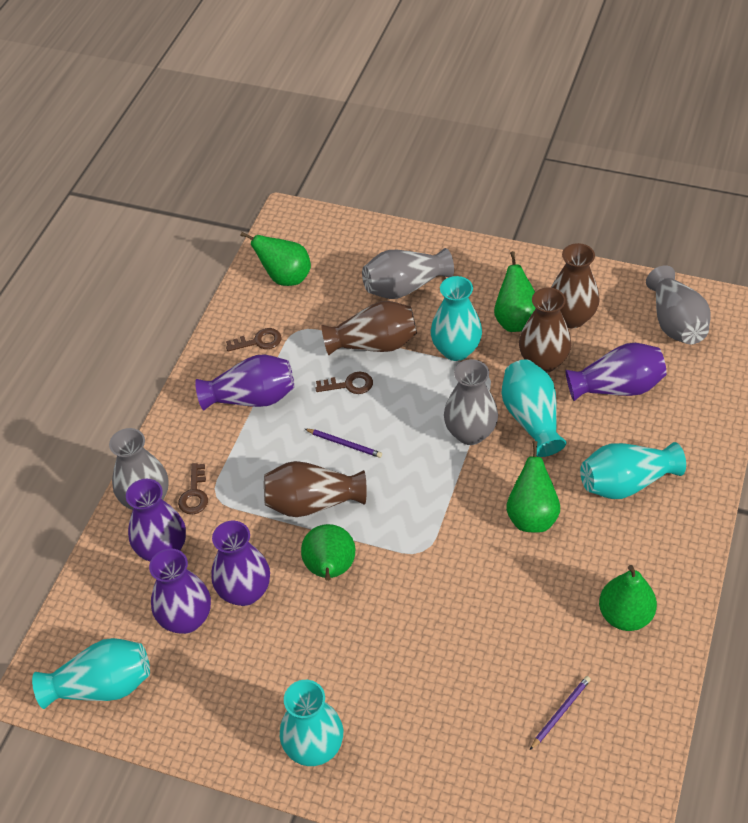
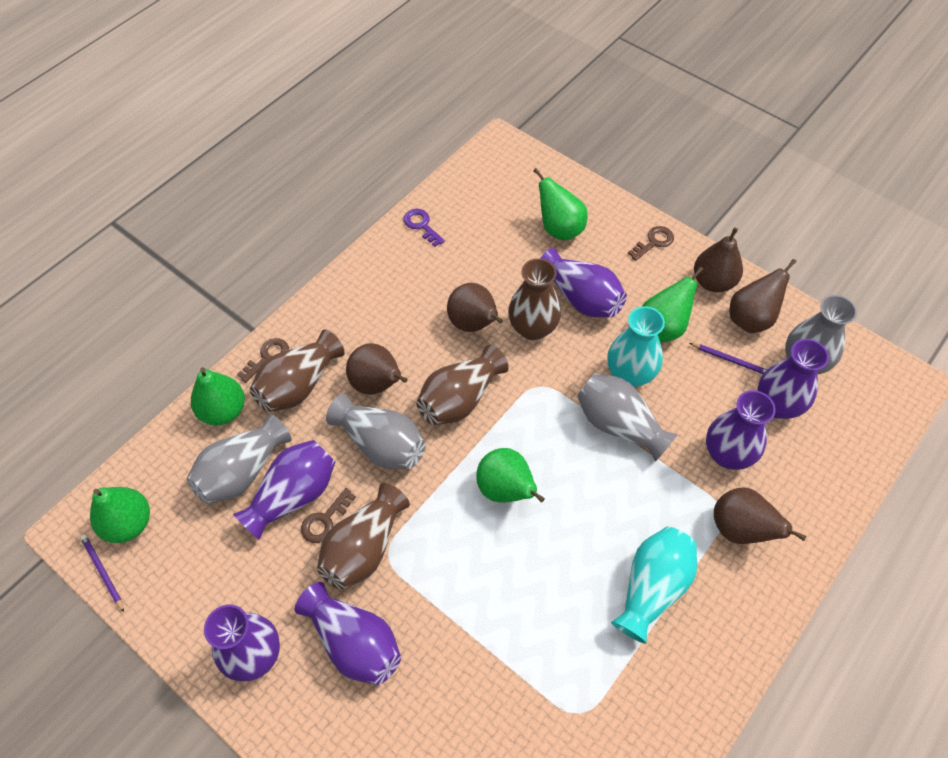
brown pear: 0 -> 5
purple key: 0 -> 1
purple vase: 5 -> 6
turquoise vase: 5 -> 2

